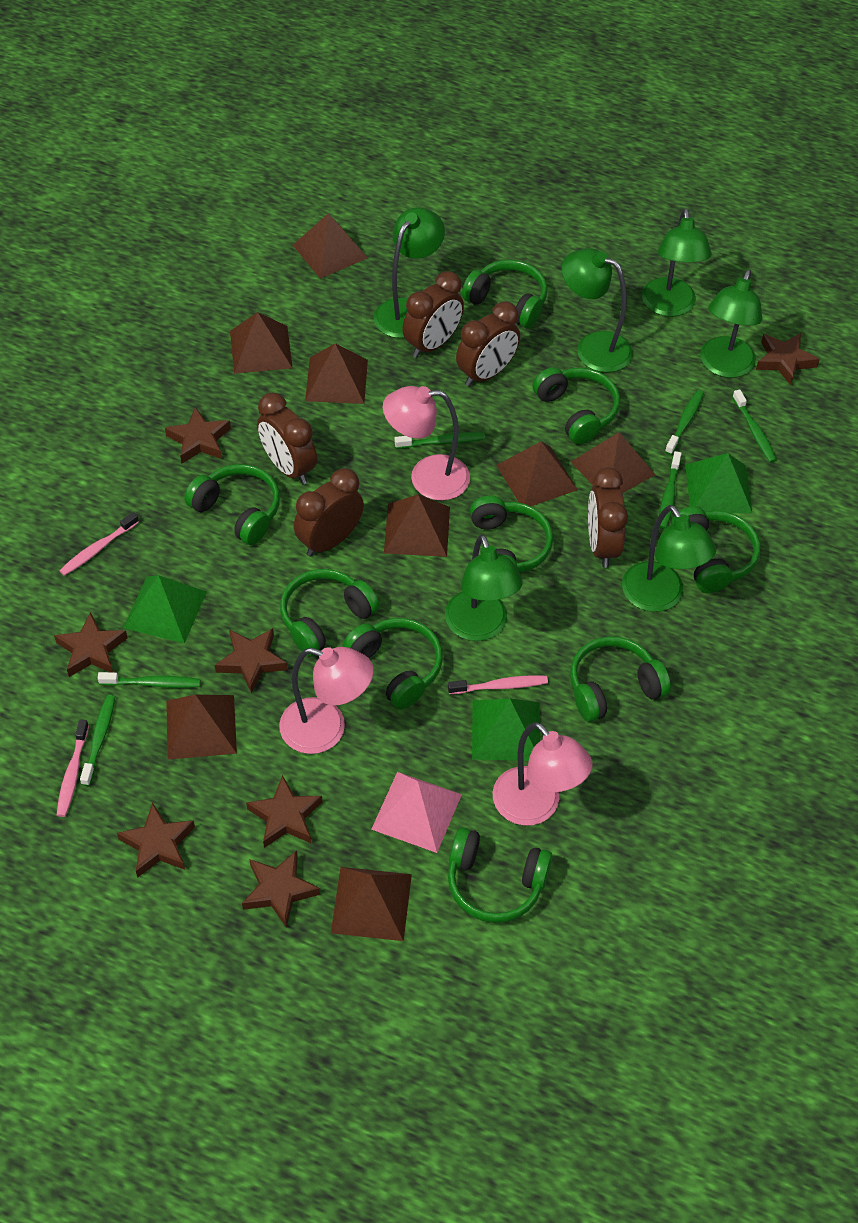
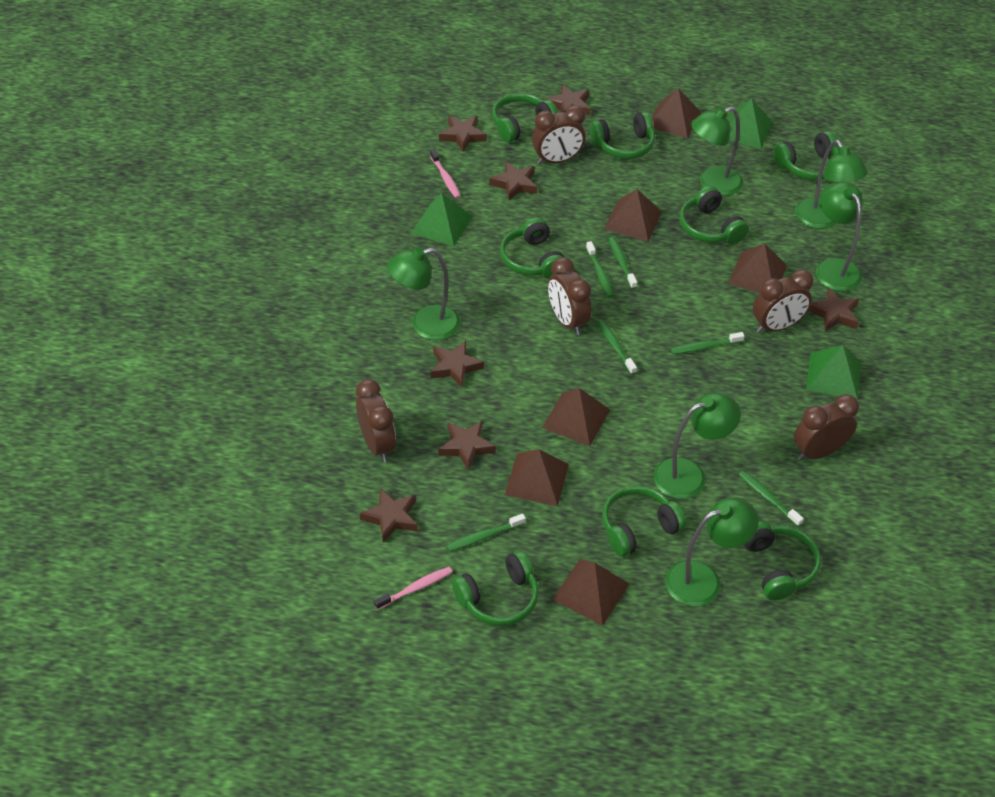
brown pyramid: 8 -> 6
green headphones: 9 -> 8
pink lamp: 3 -> 0
pink pyramid: 1 -> 0
pink toothbrush: 3 -> 2

